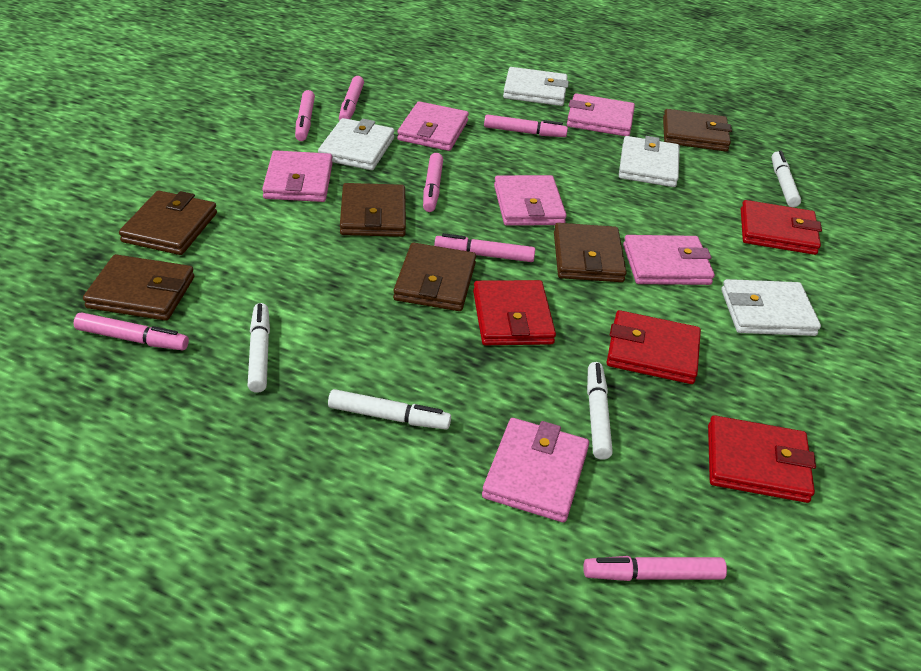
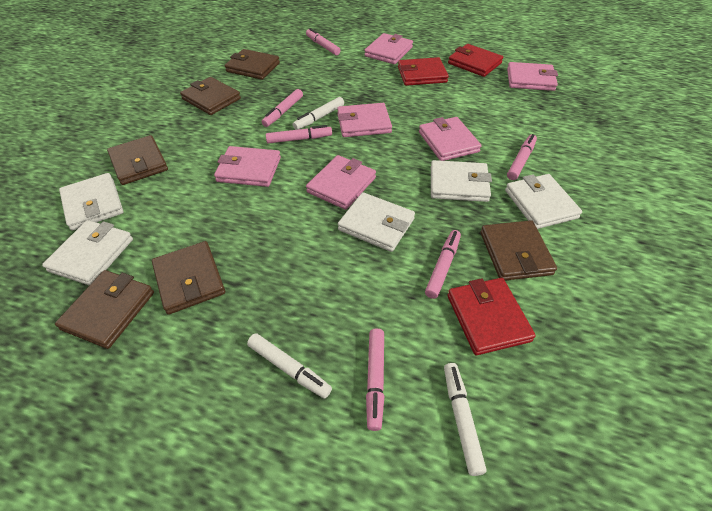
pink marker: 7 -> 6
red wallet: 4 -> 3
white marker: 4 -> 3
white wallet: 4 -> 5

